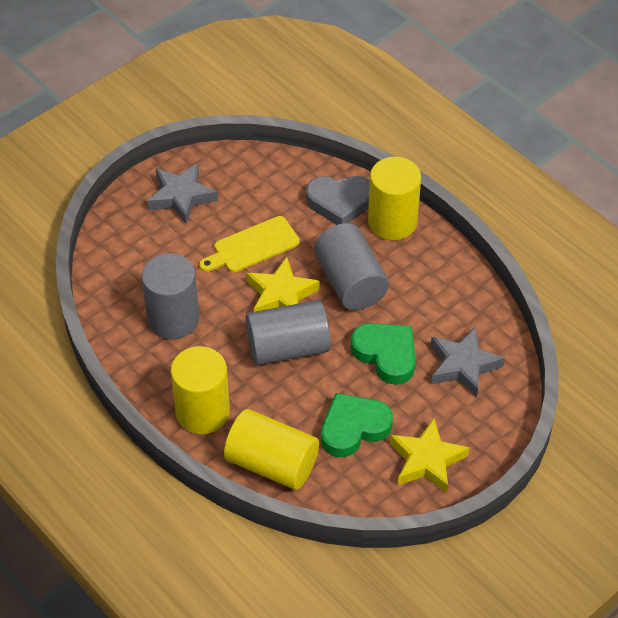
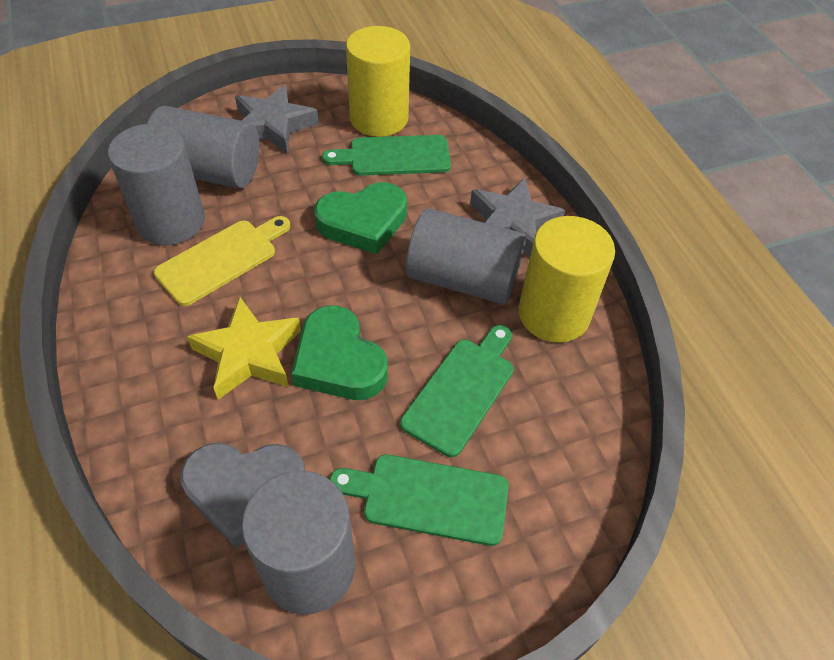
green cutting board: 0 -> 3
grey cylinder: 3 -> 4
yellow cylinder: 3 -> 2
yellow star: 2 -> 1

